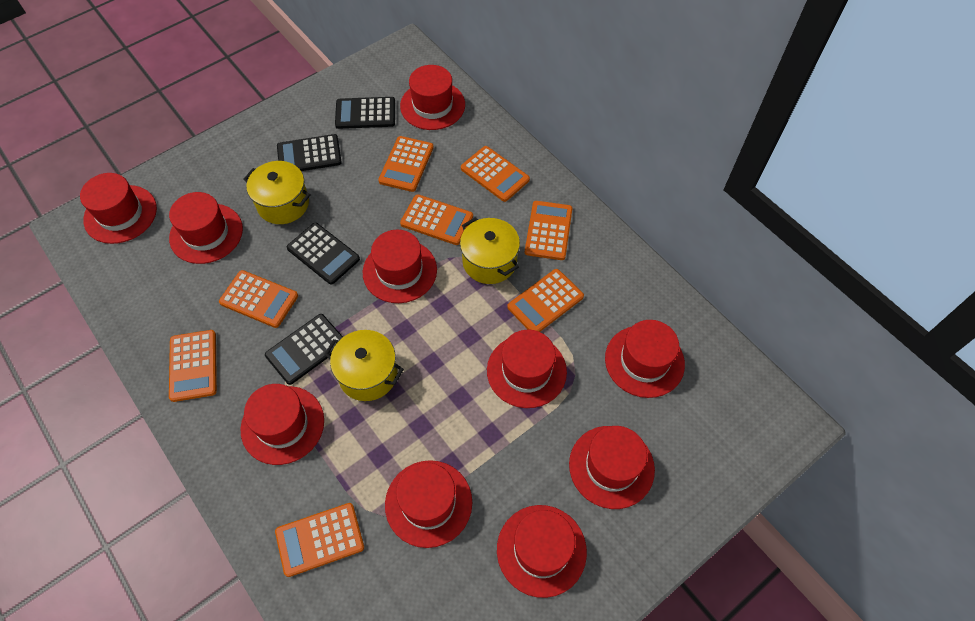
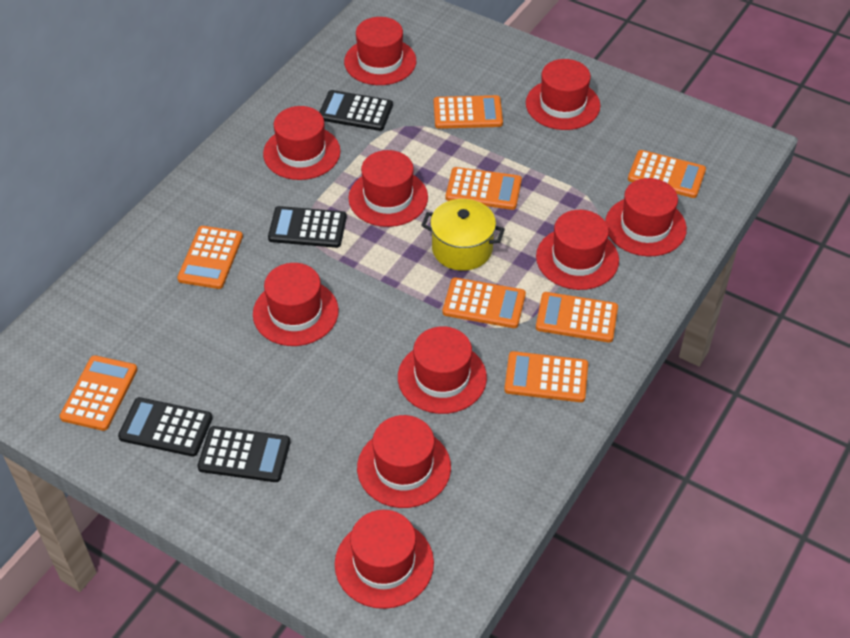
yellow pot: 3 -> 1

